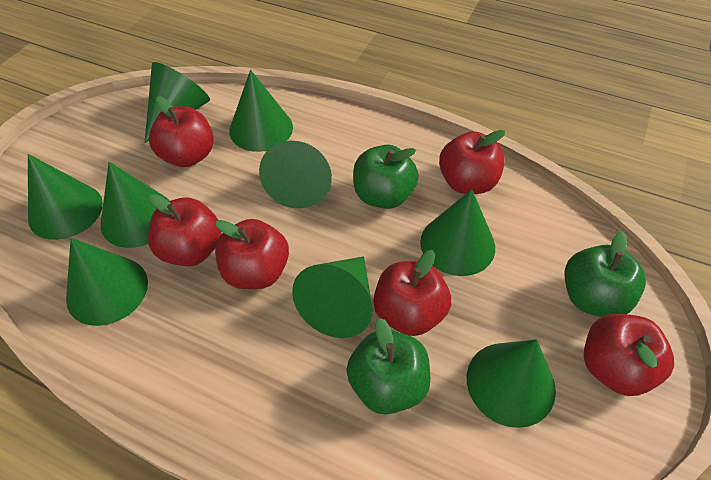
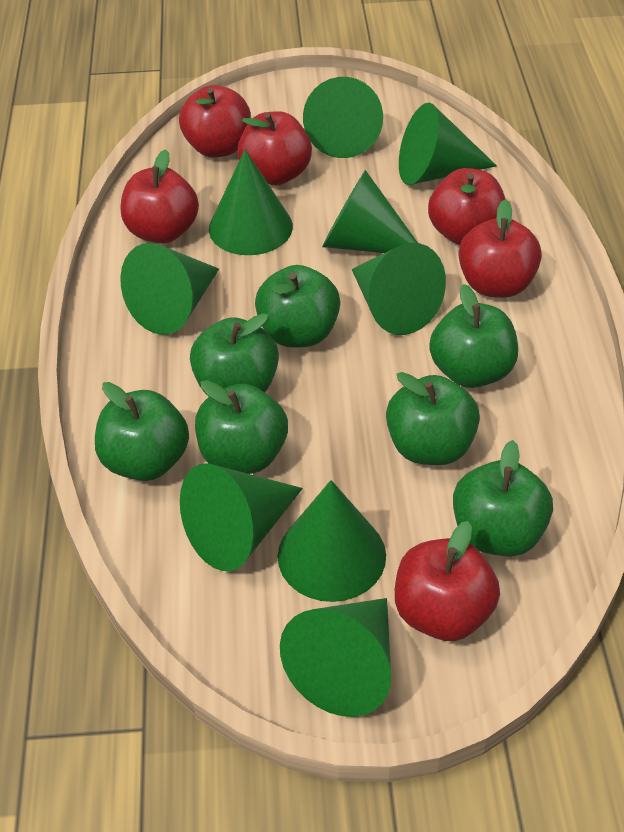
green apple: 3 -> 7

